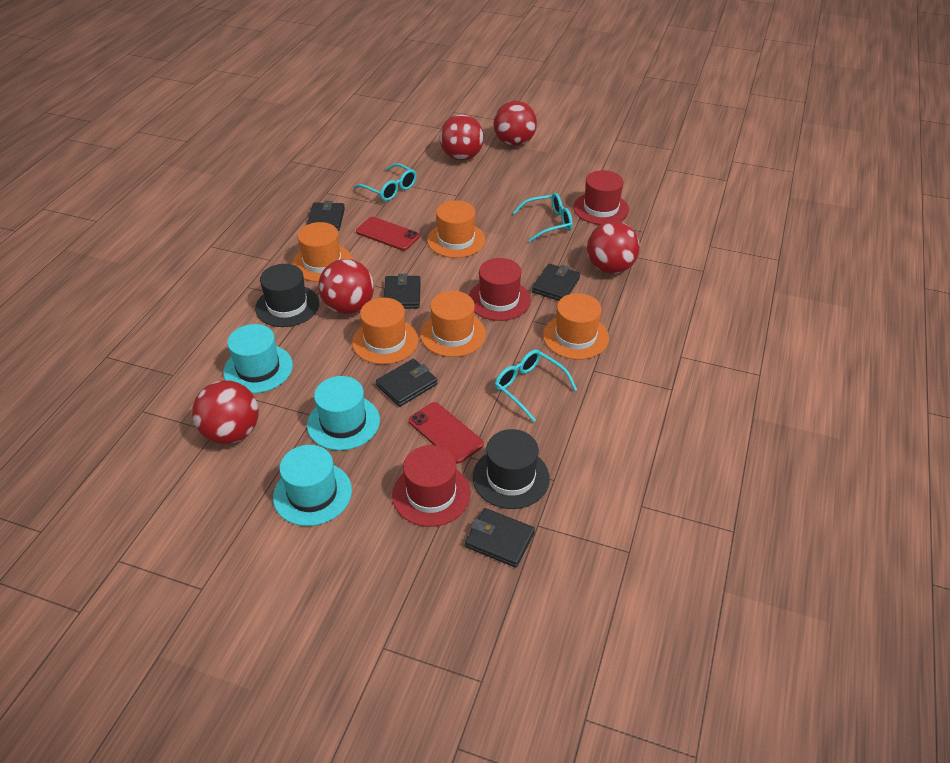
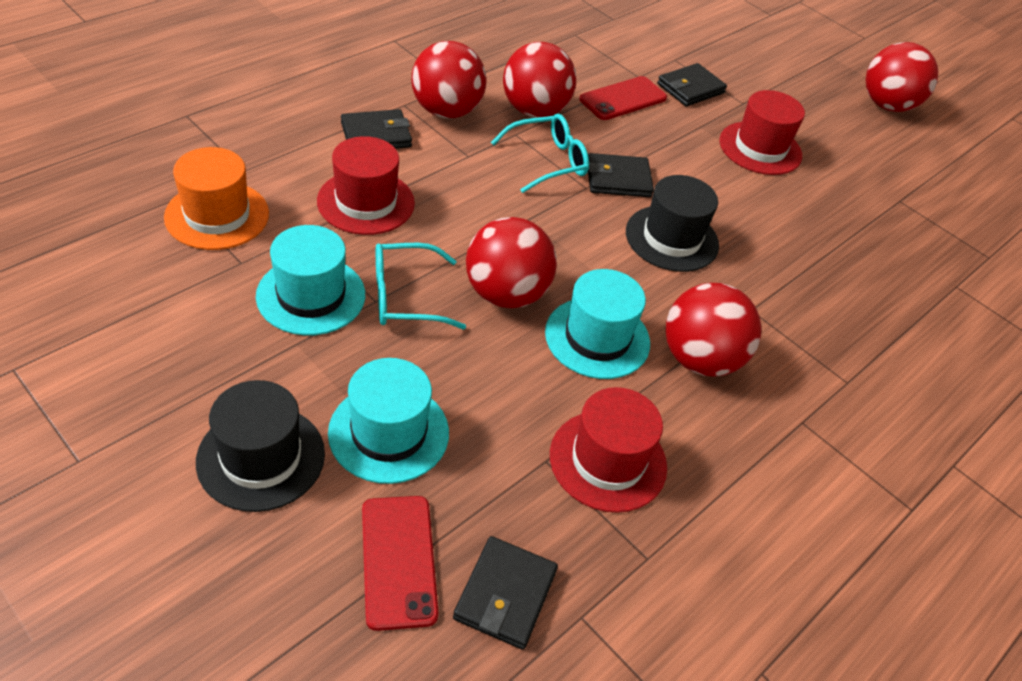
black wallet: 5 -> 4
orange hat: 5 -> 1
turquoise glasses: 3 -> 2

